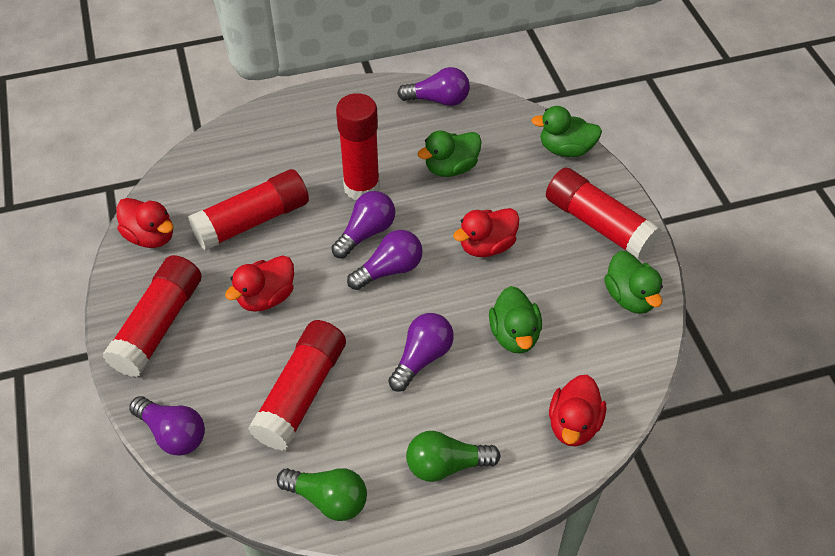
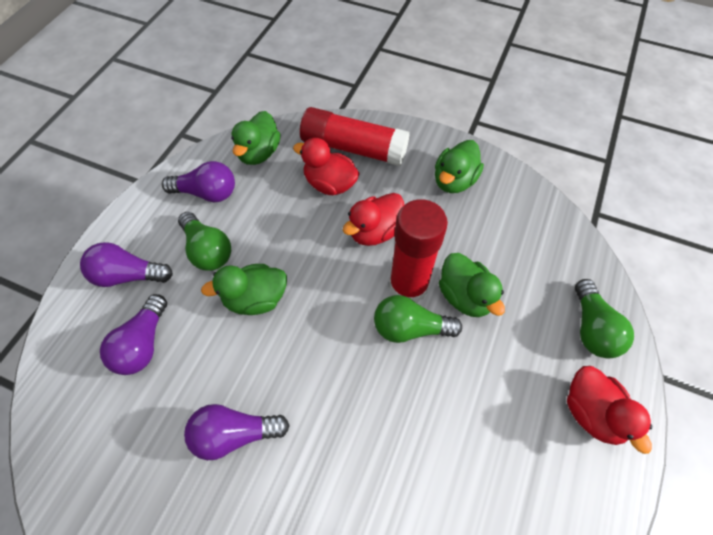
green light bulb: 2 -> 3
purple light bulb: 5 -> 4
red duck: 4 -> 3
red glue stick: 5 -> 2

